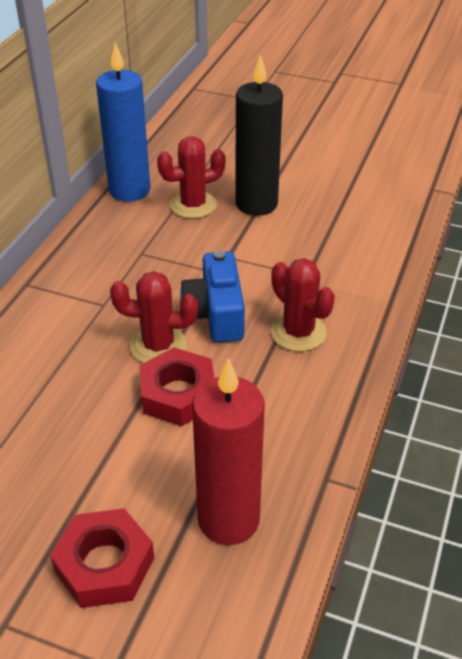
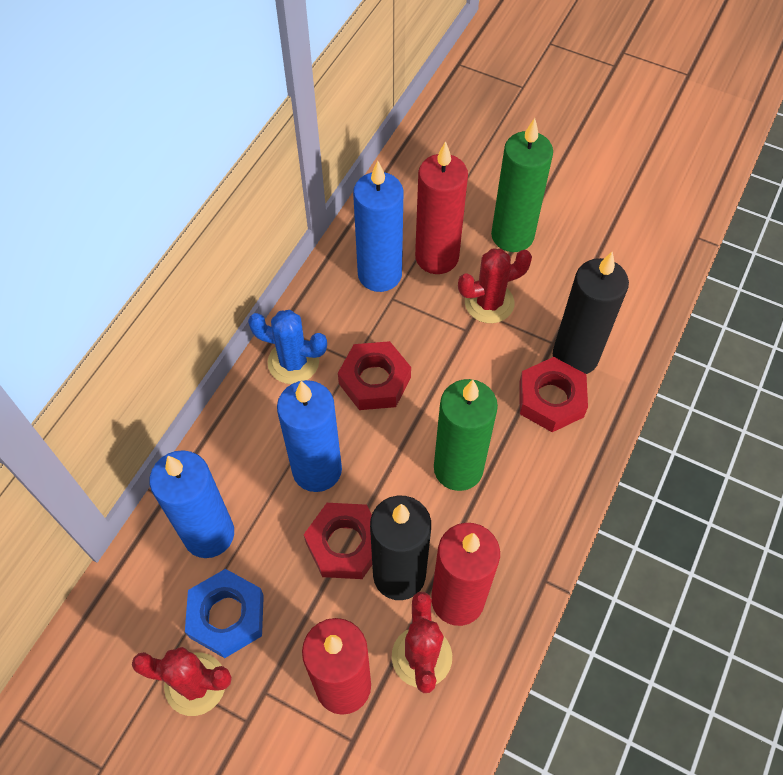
black candle: 1 -> 2
blue cactus: 0 -> 1
blue camera: 1 -> 0
blue candle: 1 -> 3
blue nut: 0 -> 1
green candle: 0 -> 2
red candle: 1 -> 3
red nut: 2 -> 3

